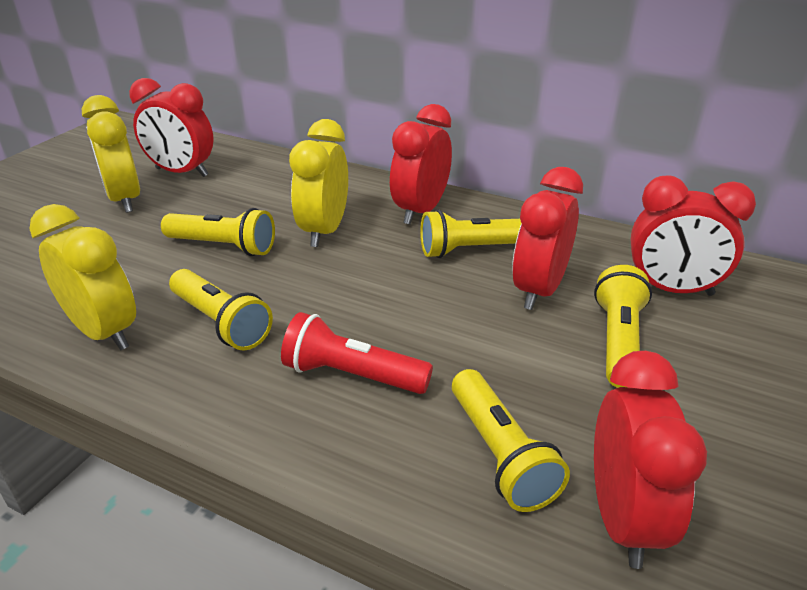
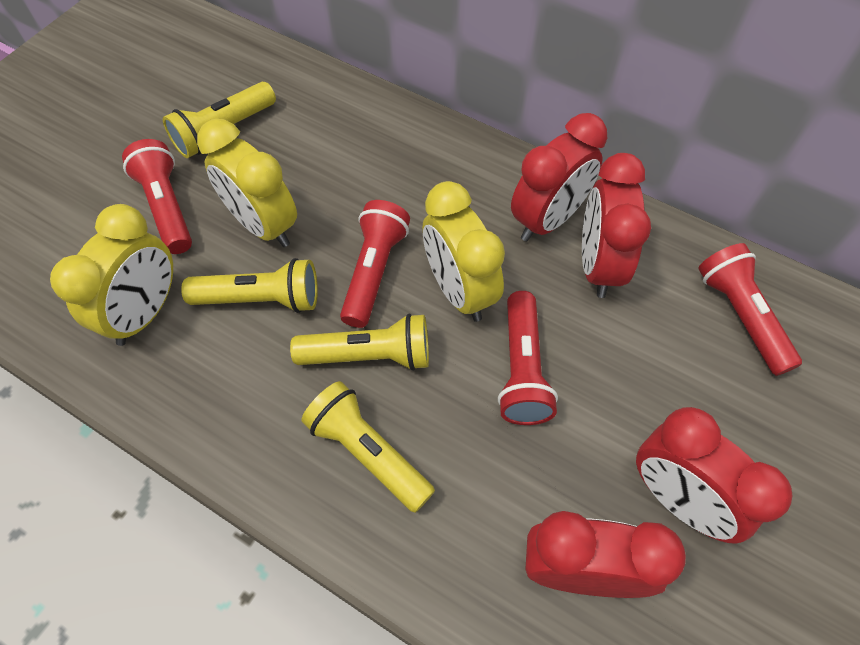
red clock: 5 -> 4
red flashlight: 1 -> 4
yellow flashlight: 5 -> 4

